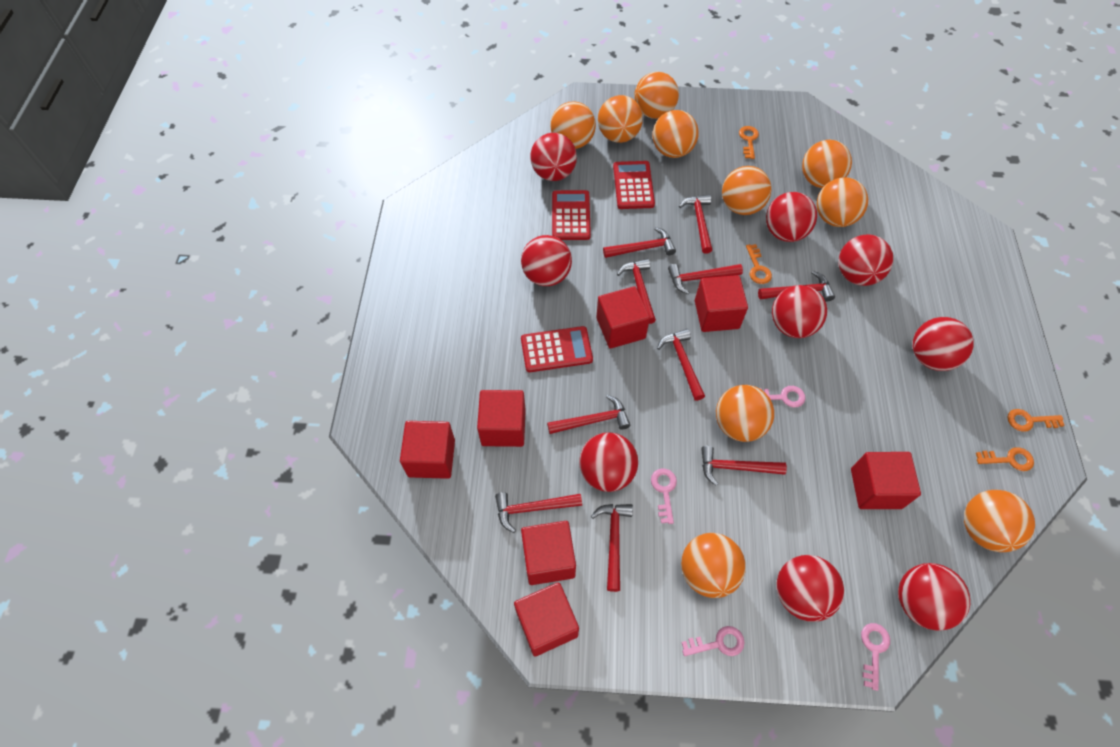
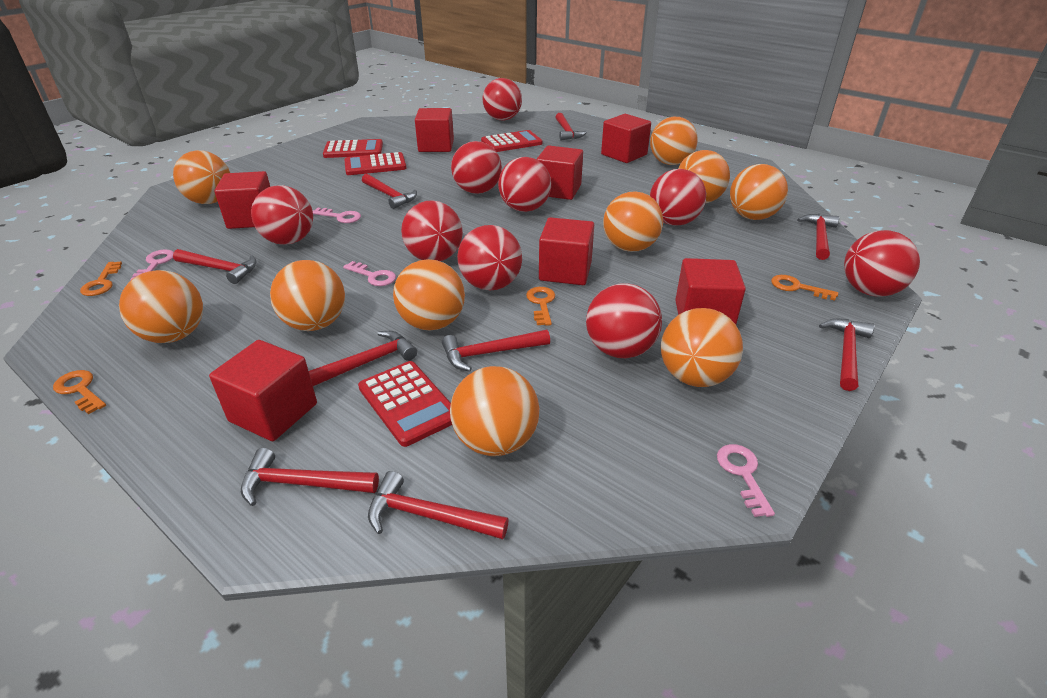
red calculator: 3 -> 4
red hammer: 10 -> 9

